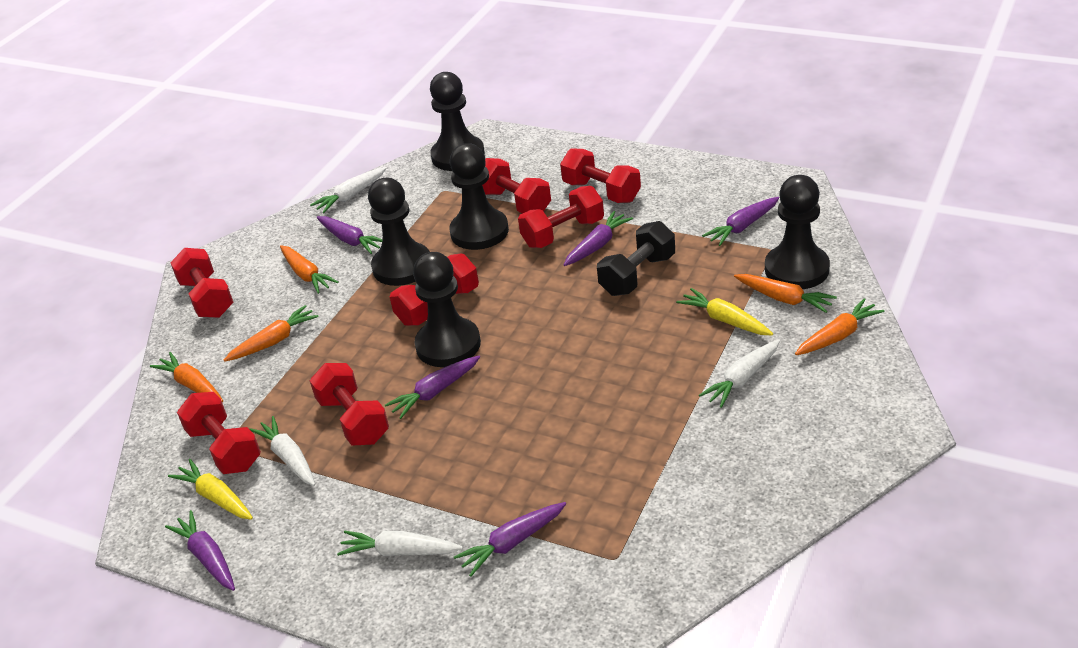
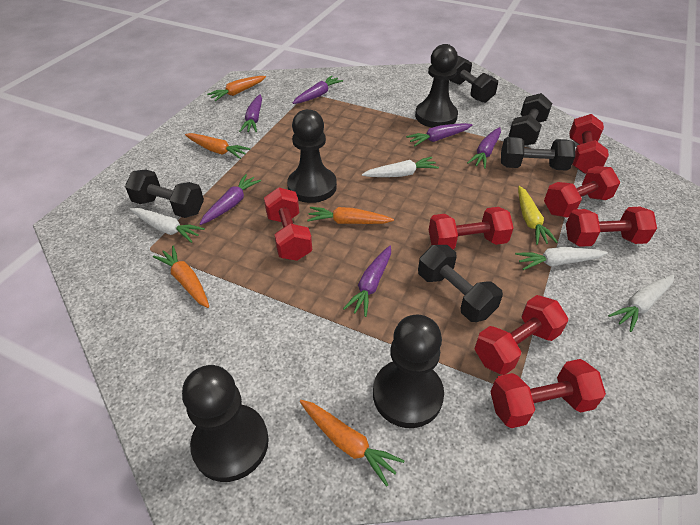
black dumbbell: 1 -> 5
black pawn: 5 -> 4
yellow carrot: 2 -> 1

